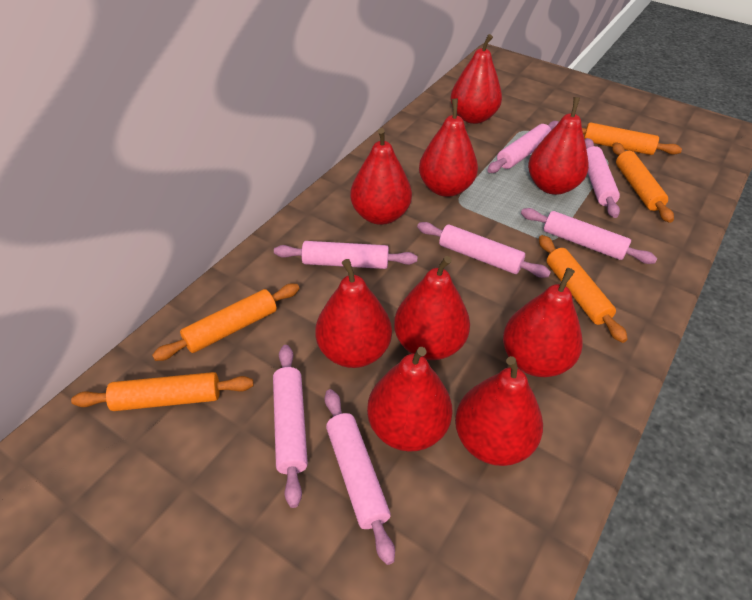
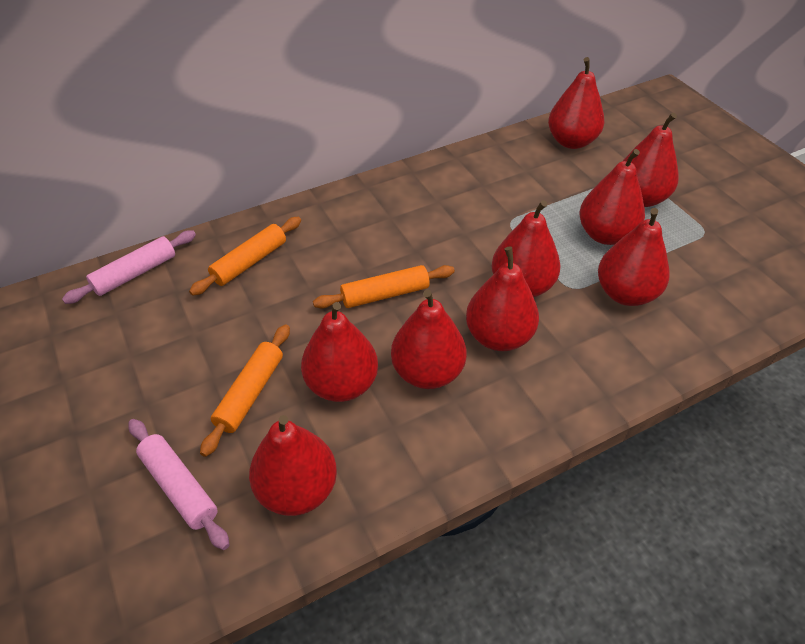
orange rolling pin: 5 -> 3
pink rolling pin: 7 -> 2

